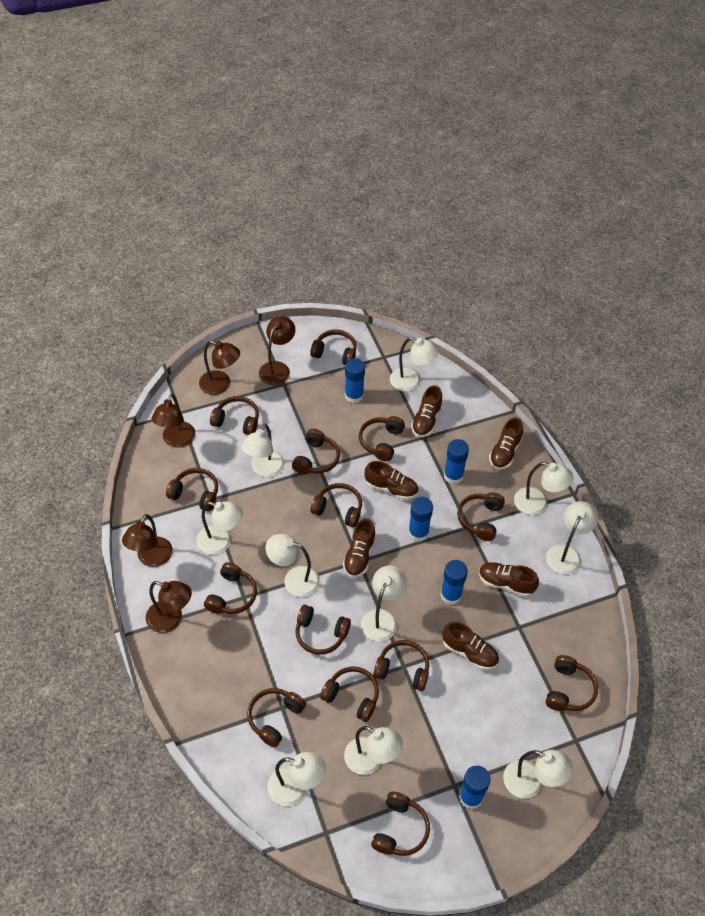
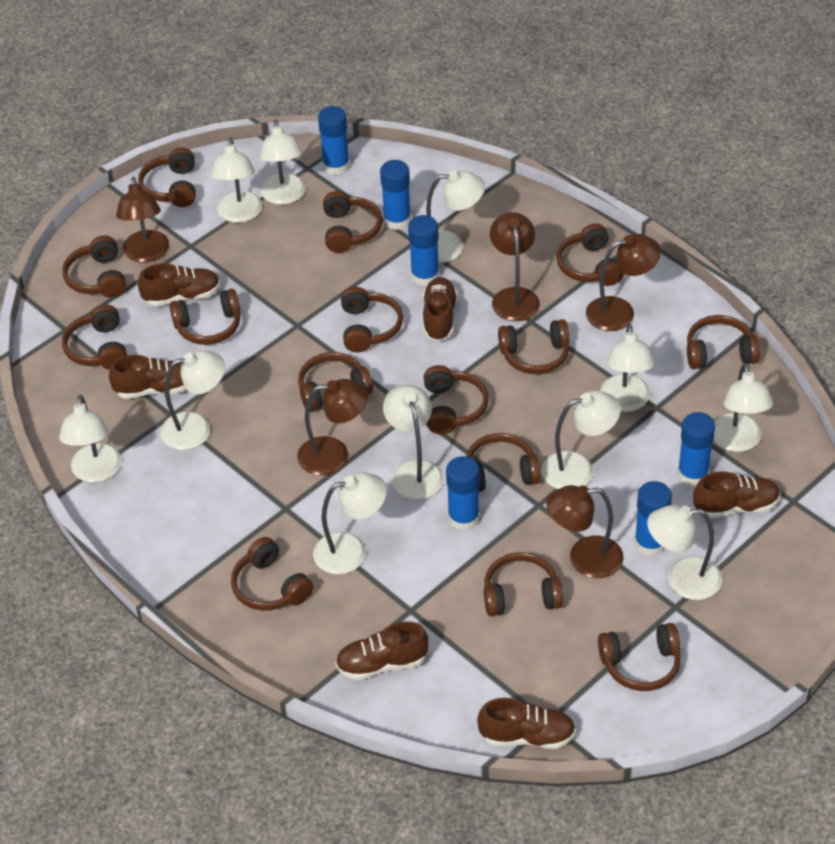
blue glue stick: 5 -> 6
brown headphones: 14 -> 15
white lamp: 10 -> 11

